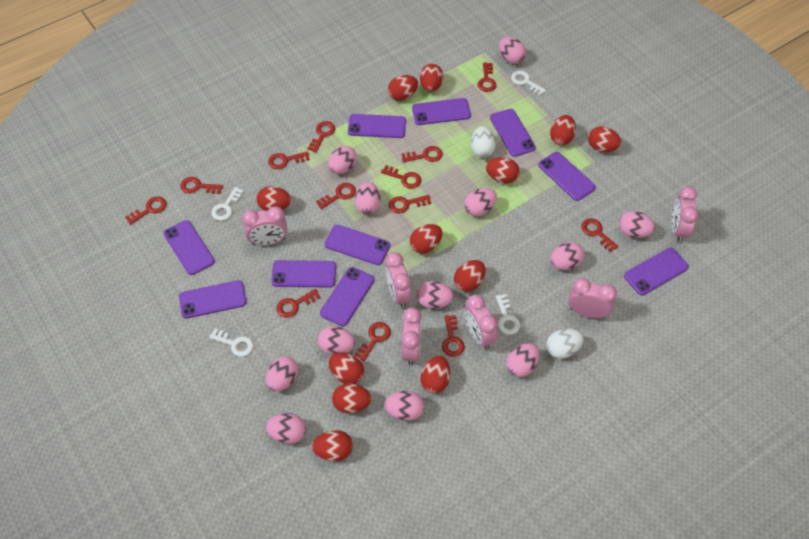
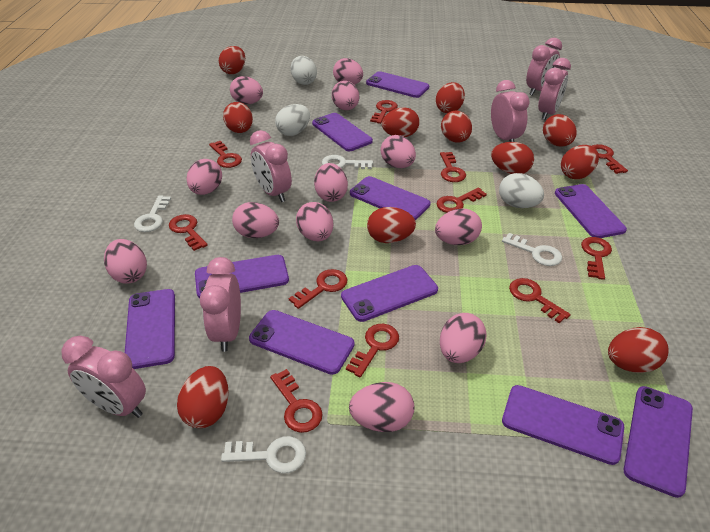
red egg: 12 -> 11
red key: 13 -> 11
white egg: 2 -> 3

